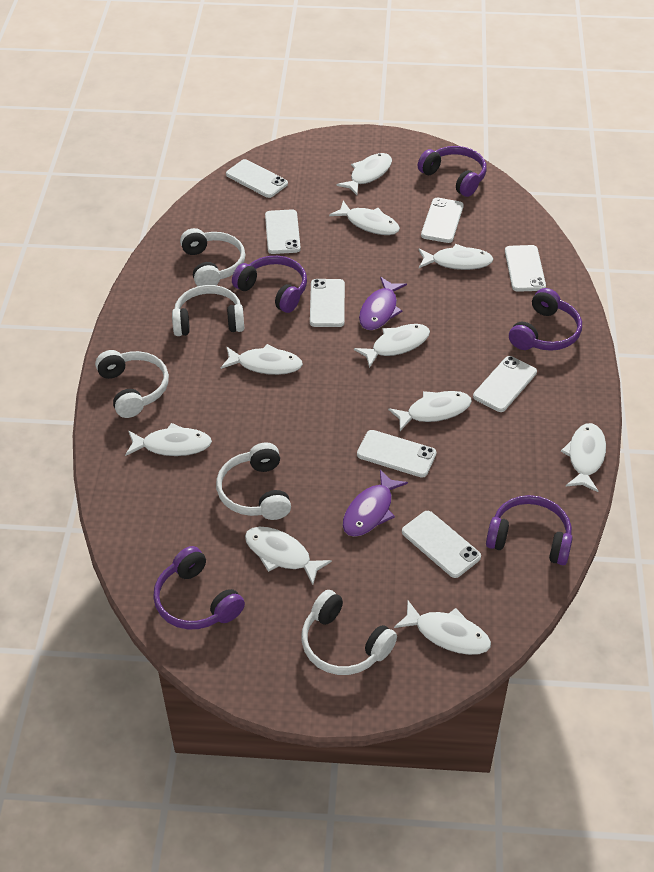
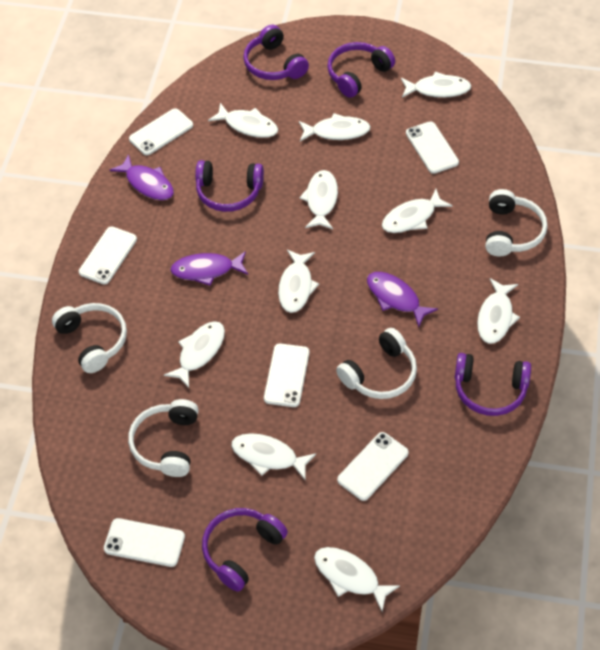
purple fish: 2 -> 3
white headphones: 5 -> 4
white phone: 8 -> 6

